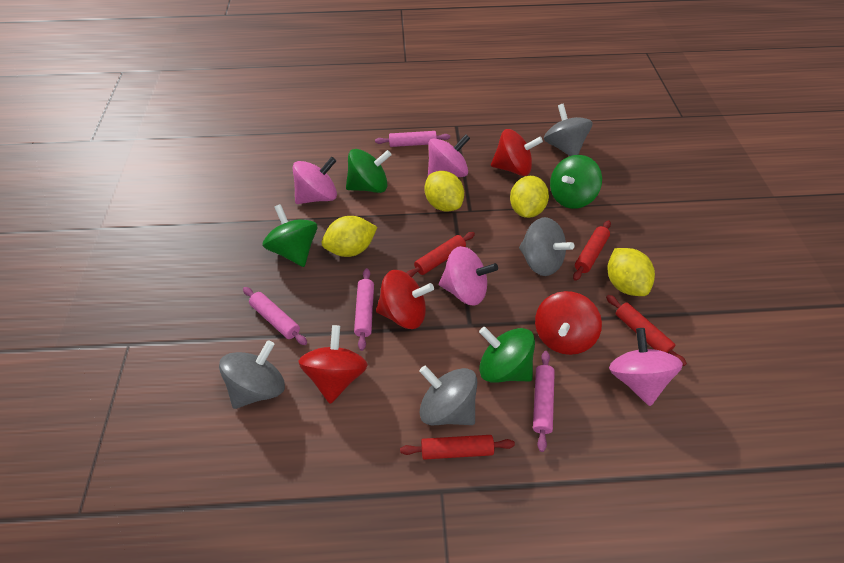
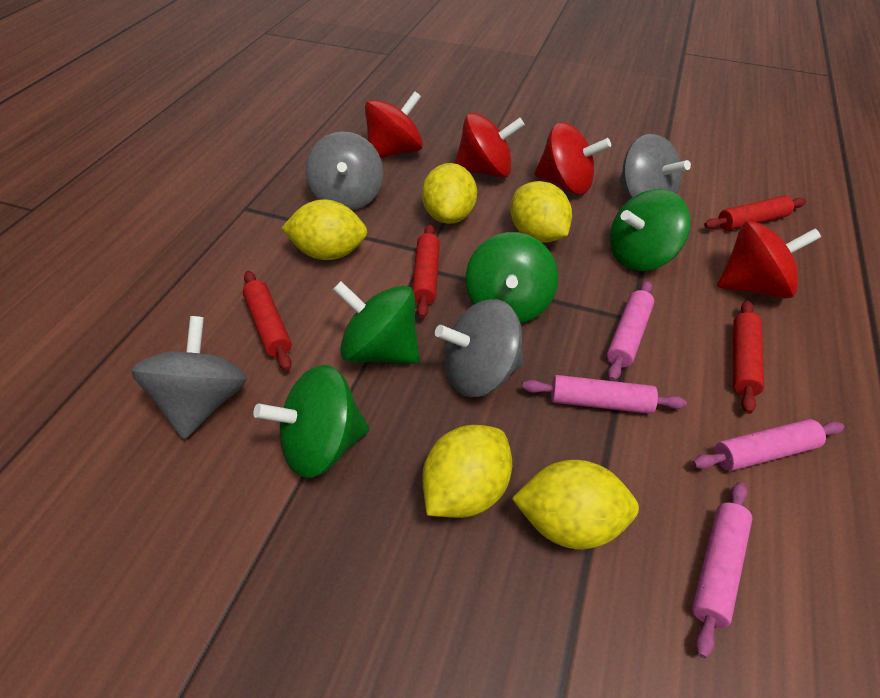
pink spinning top: 4 -> 0
yellow lemon: 4 -> 5

